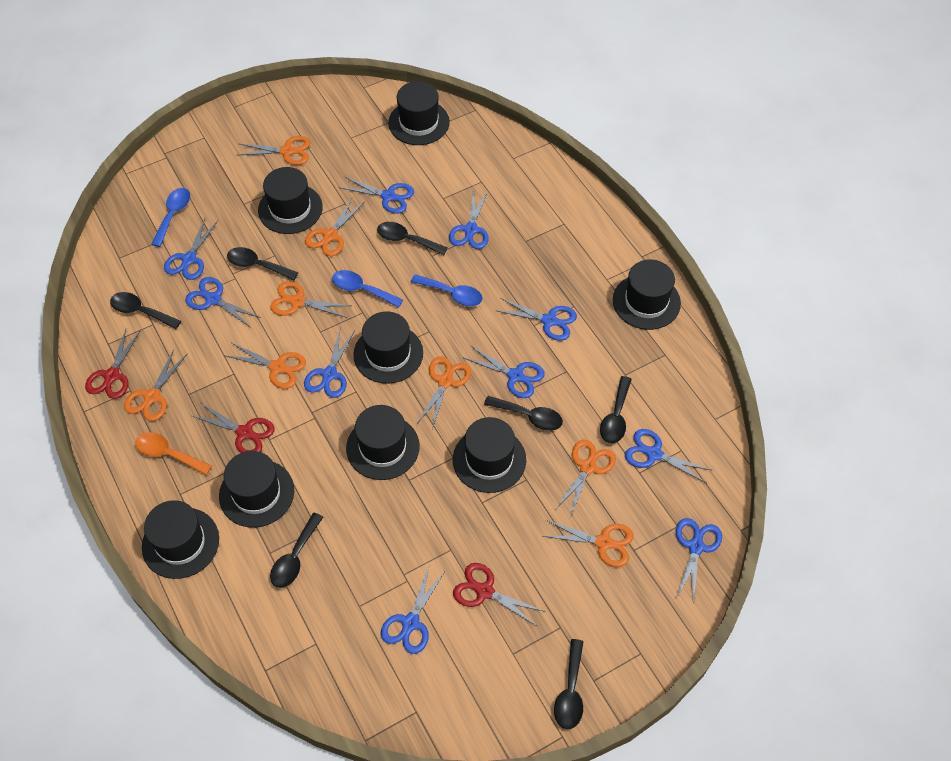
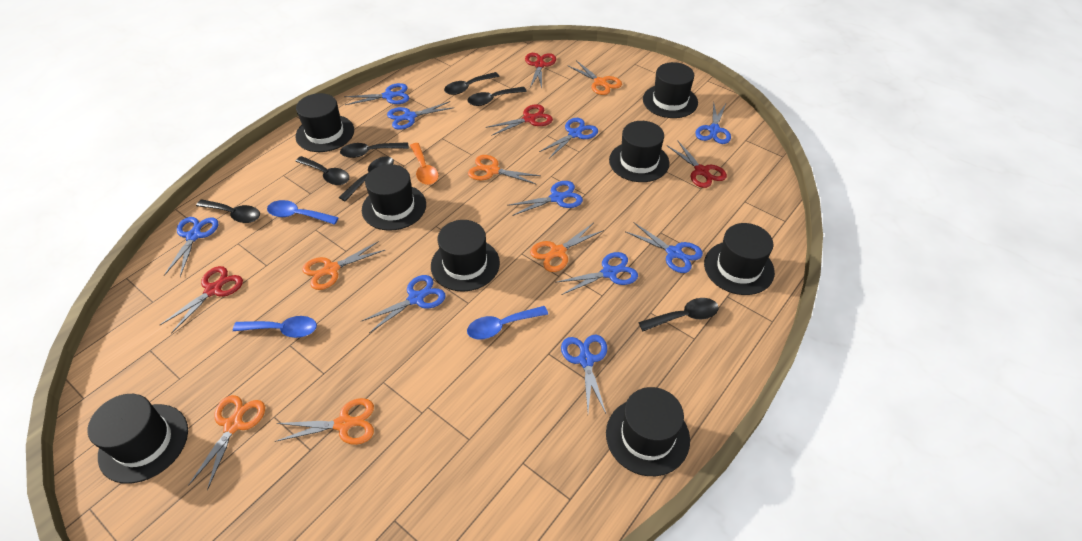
orange scissors: 8 -> 6
red scissors: 3 -> 4

